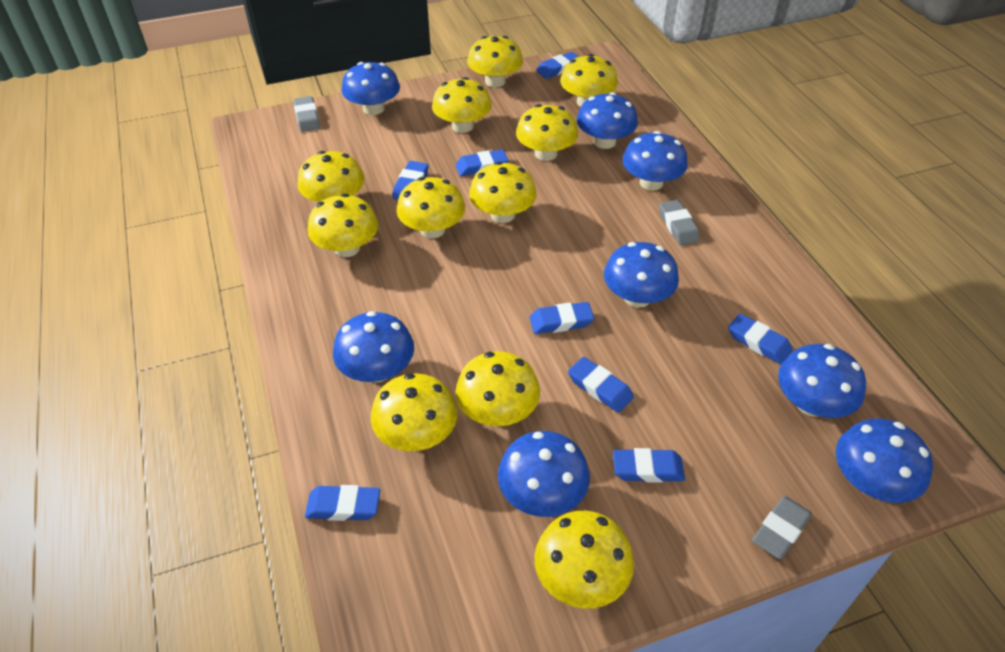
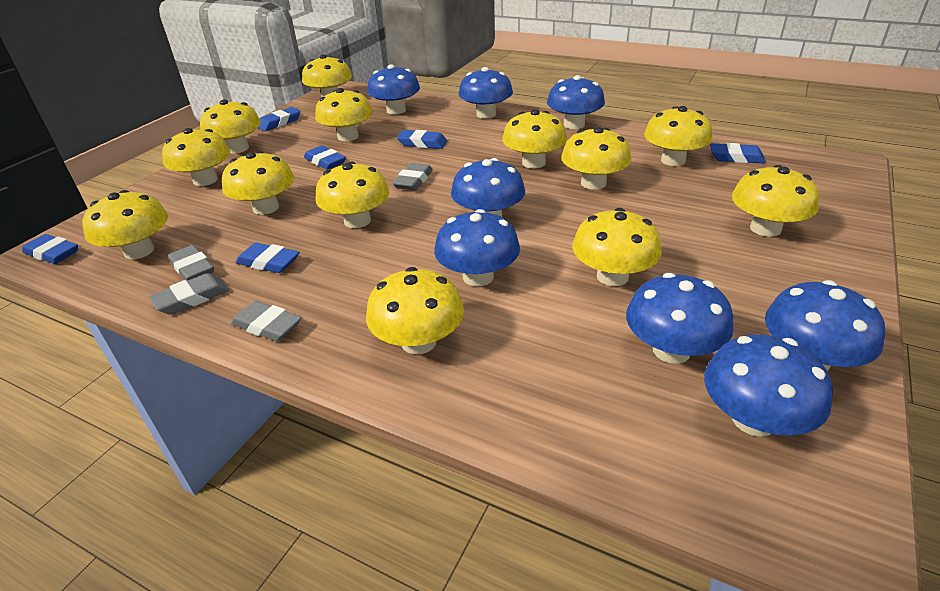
blue eraser: 8 -> 6
grey eraser: 3 -> 4
yellow mushroom: 11 -> 13

